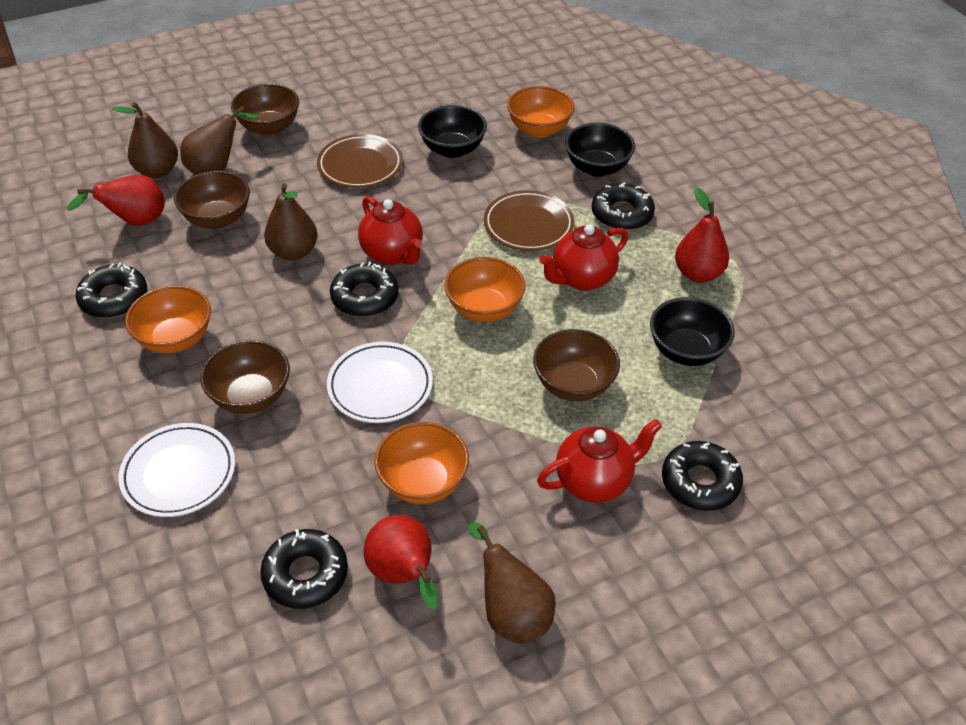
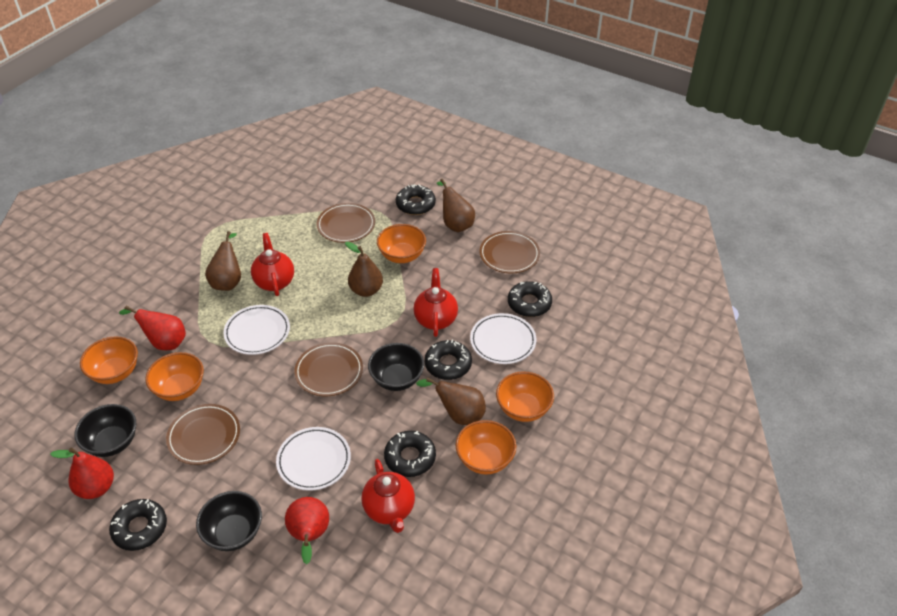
brown bowl: 4 -> 0
brown plate: 2 -> 4
orange bowl: 4 -> 5
white plate: 2 -> 3

